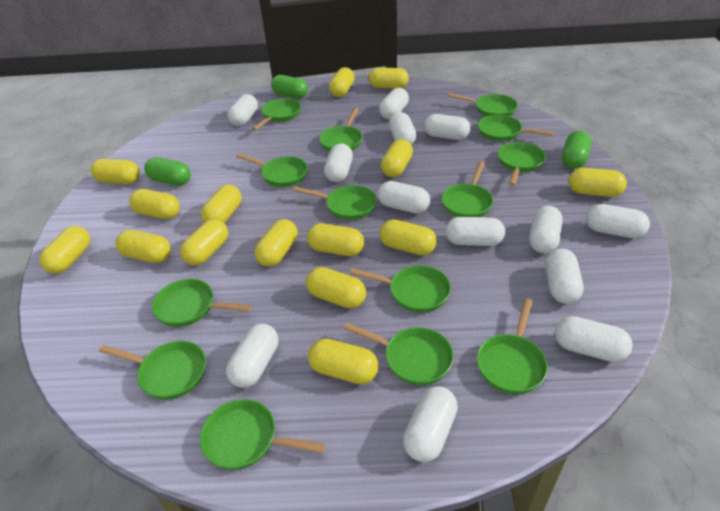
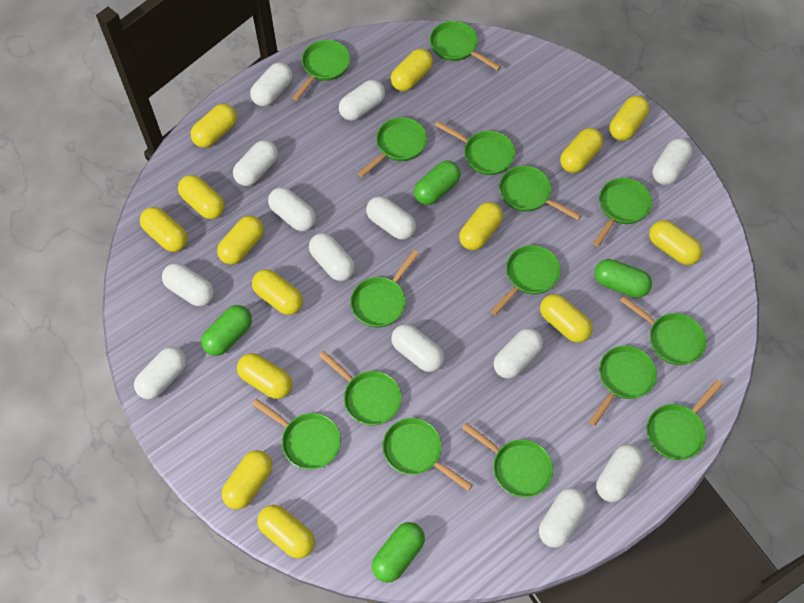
green capsule: 3 -> 4
green pan: 14 -> 15
yellow capsule: 15 -> 14

